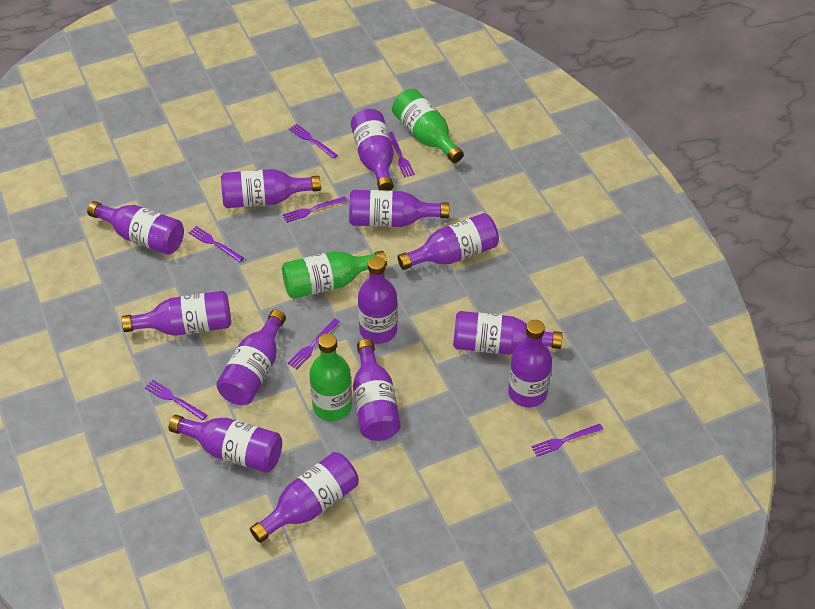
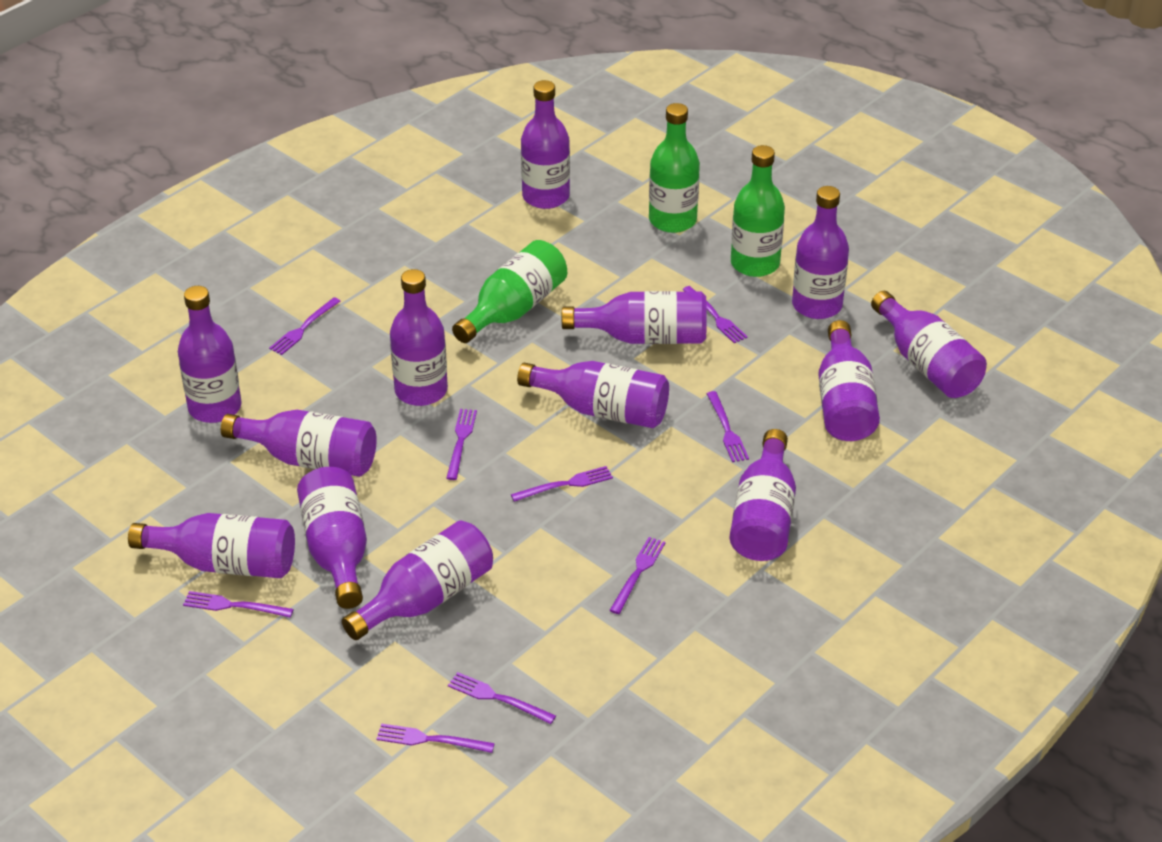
purple fork: 7 -> 9

